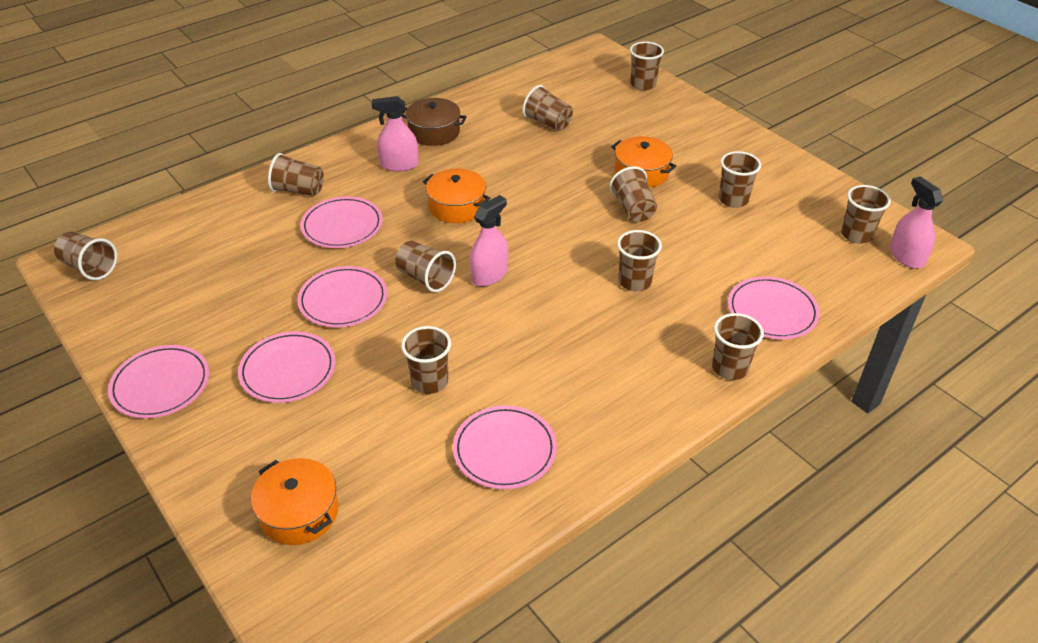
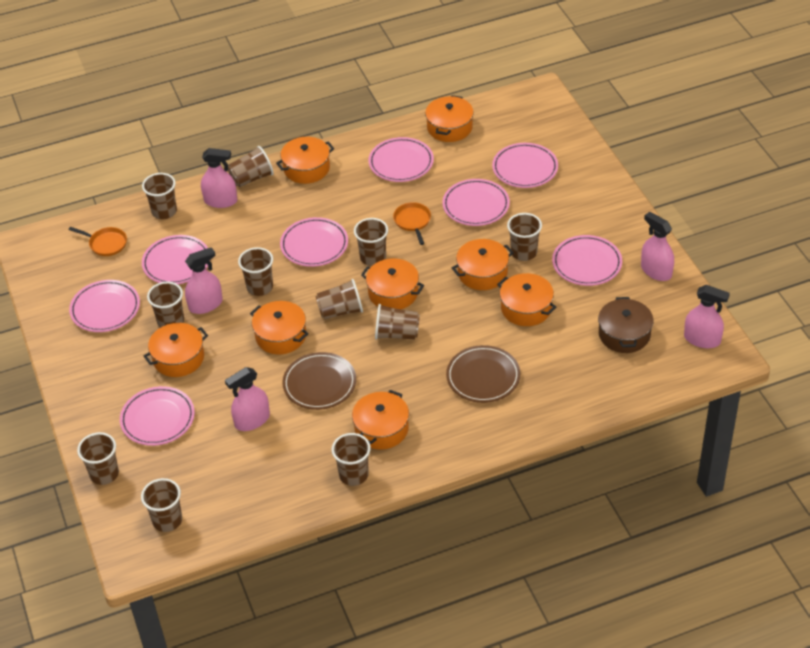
brown plate: 0 -> 2
orange pan: 0 -> 2
orange pot: 3 -> 8
pink plate: 6 -> 8
pink spray bottle: 3 -> 5

